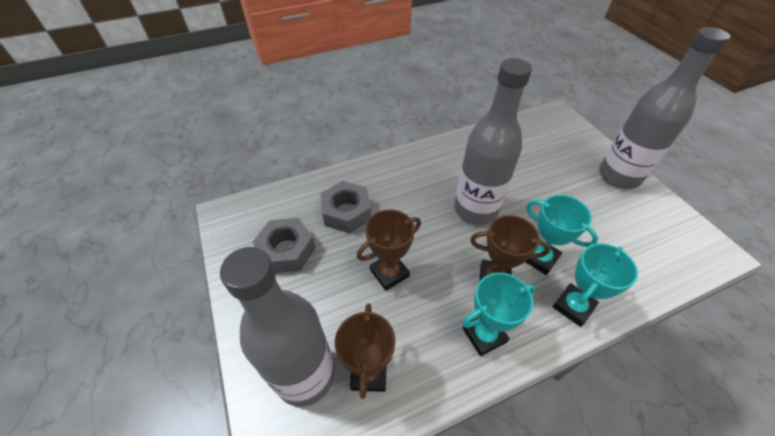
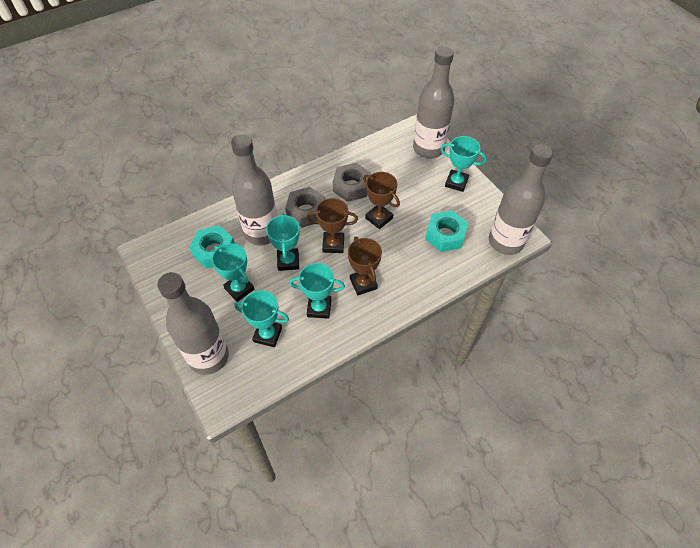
grey bottle: 3 -> 4
turquoise nut: 0 -> 2
turquoise trophy: 3 -> 5

